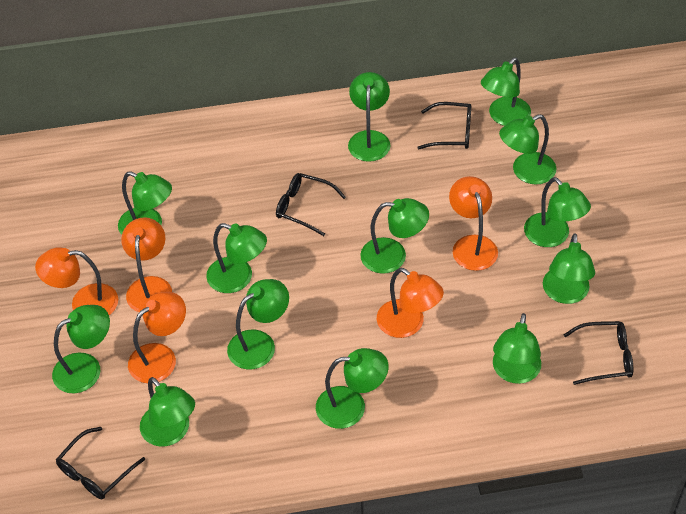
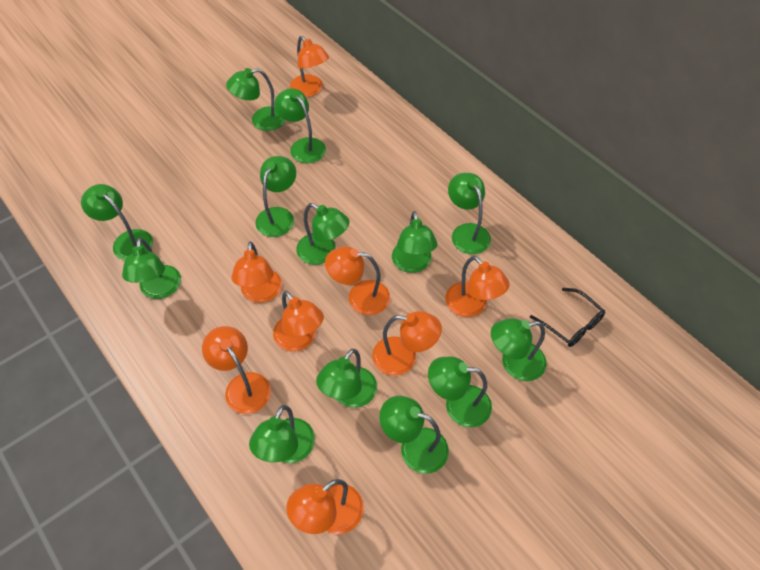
black glasses: 4 -> 1
orange lamp: 5 -> 8

